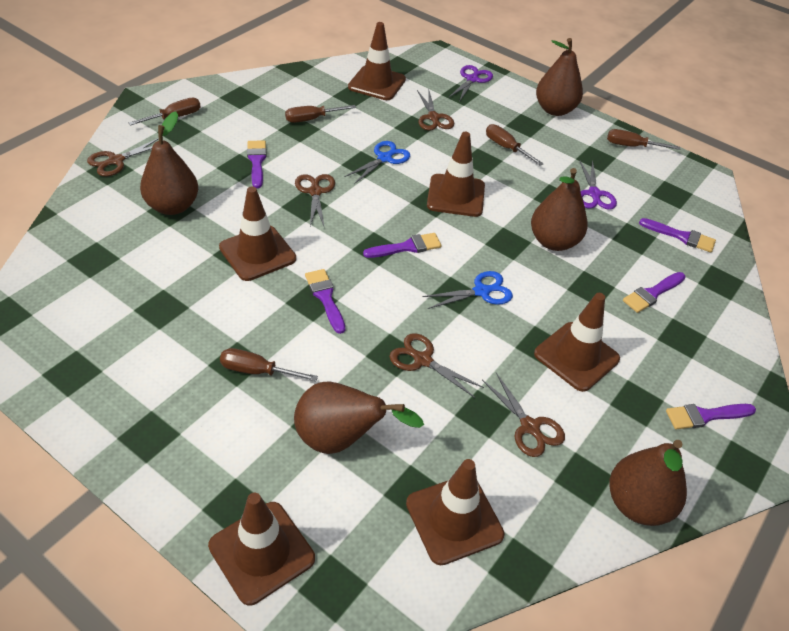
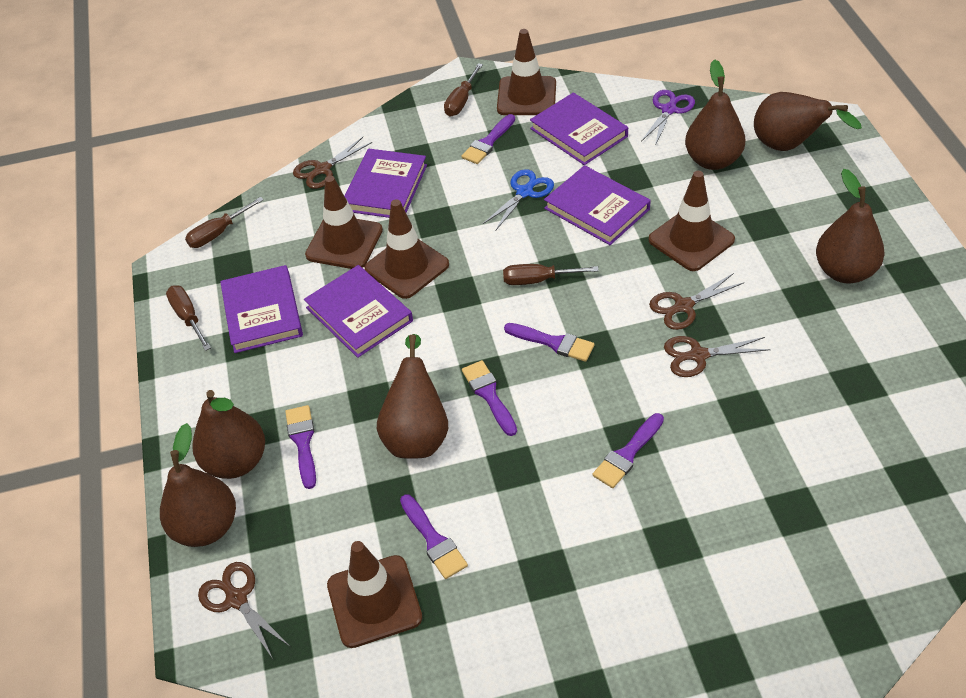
blue scissors: 2 -> 1
brown pear: 5 -> 6
brown scissors: 5 -> 4
brown screwdriver: 5 -> 4
brown traffic cone: 6 -> 5
purple book: 0 -> 5
purple scissors: 2 -> 1

